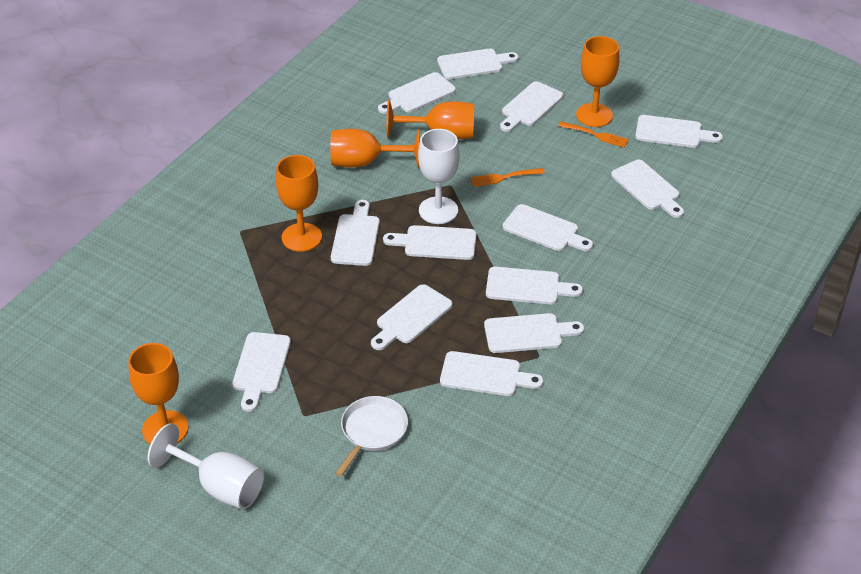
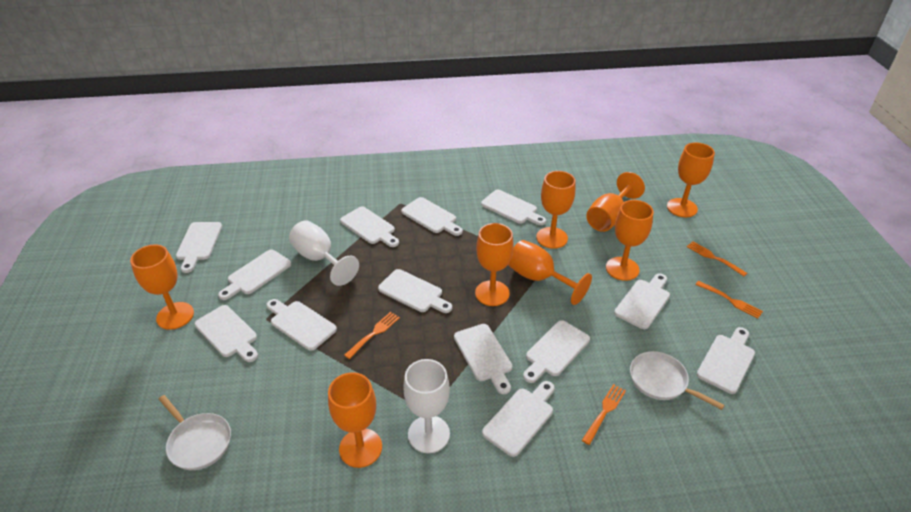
orange fork: 2 -> 4
orange goblet: 5 -> 8
white pan: 1 -> 2

